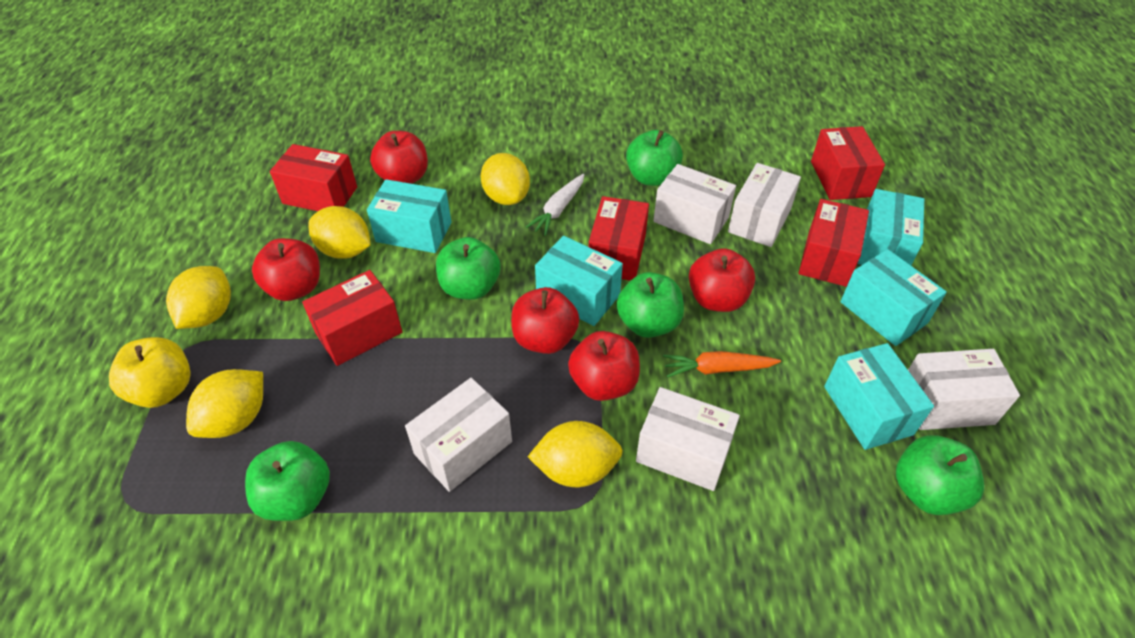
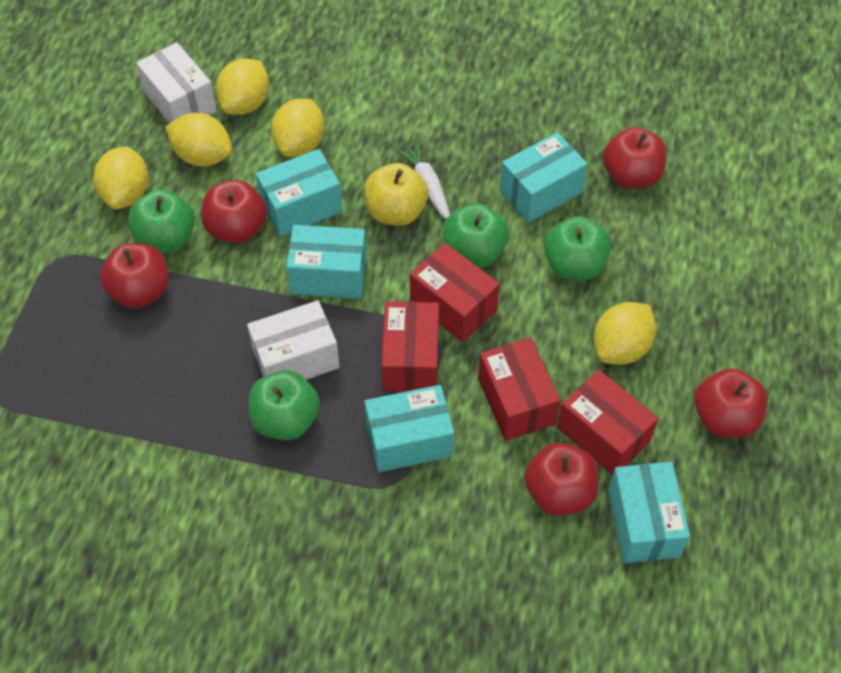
green apple: 5 -> 4
orange carrot: 1 -> 0
red box: 5 -> 4
white box: 5 -> 2

